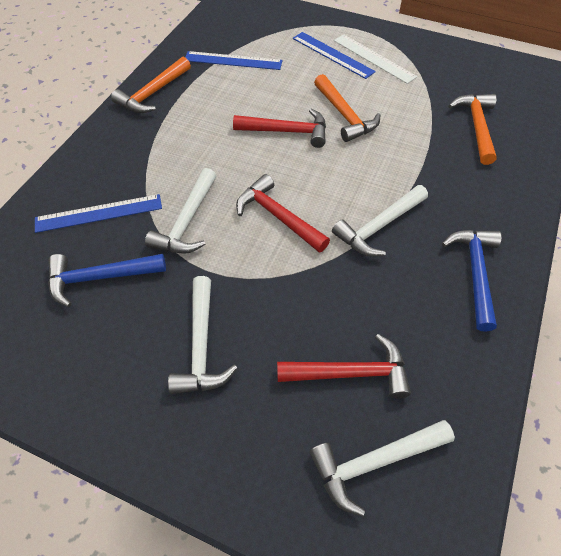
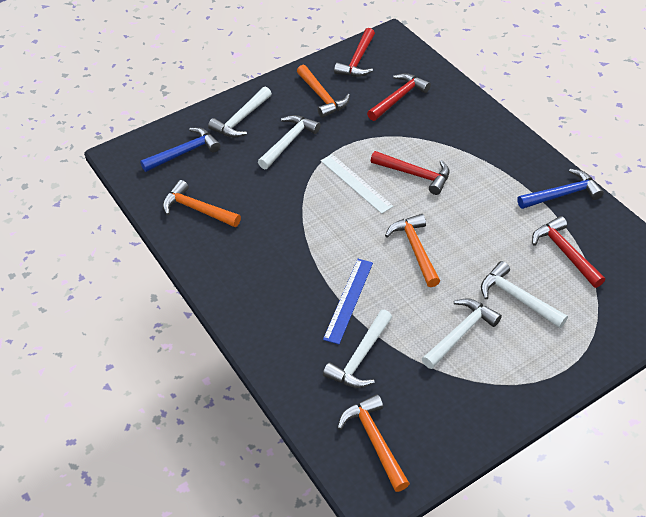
blue ruler: 3 -> 1
orange hammer: 3 -> 4
red hammer: 3 -> 4
white hammer: 4 -> 5

